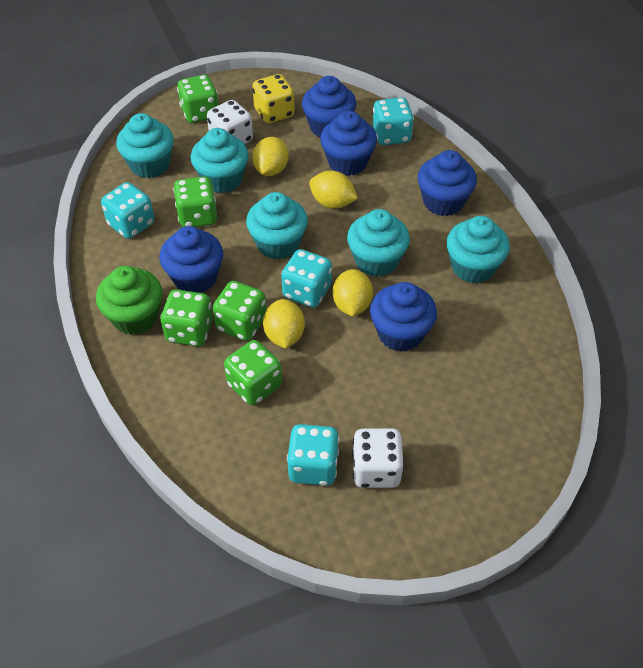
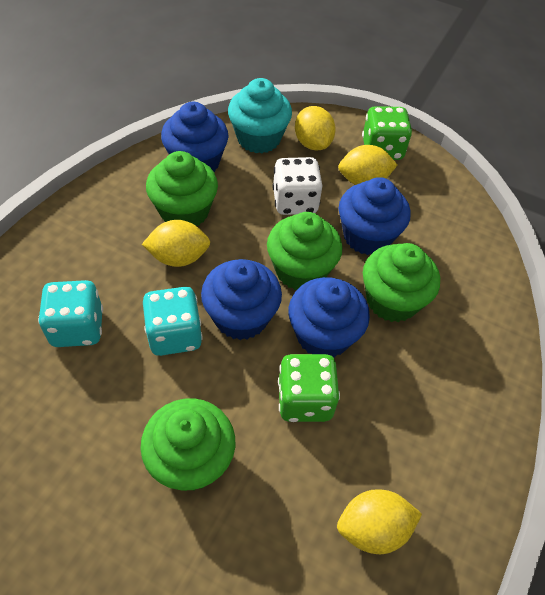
blue cupcake: 5 -> 4
green cupcake: 1 -> 4
green dice: 5 -> 2
turquoise cupcake: 5 -> 1
turquoise dice: 4 -> 2
white dice: 2 -> 1
yellow dice: 1 -> 0

